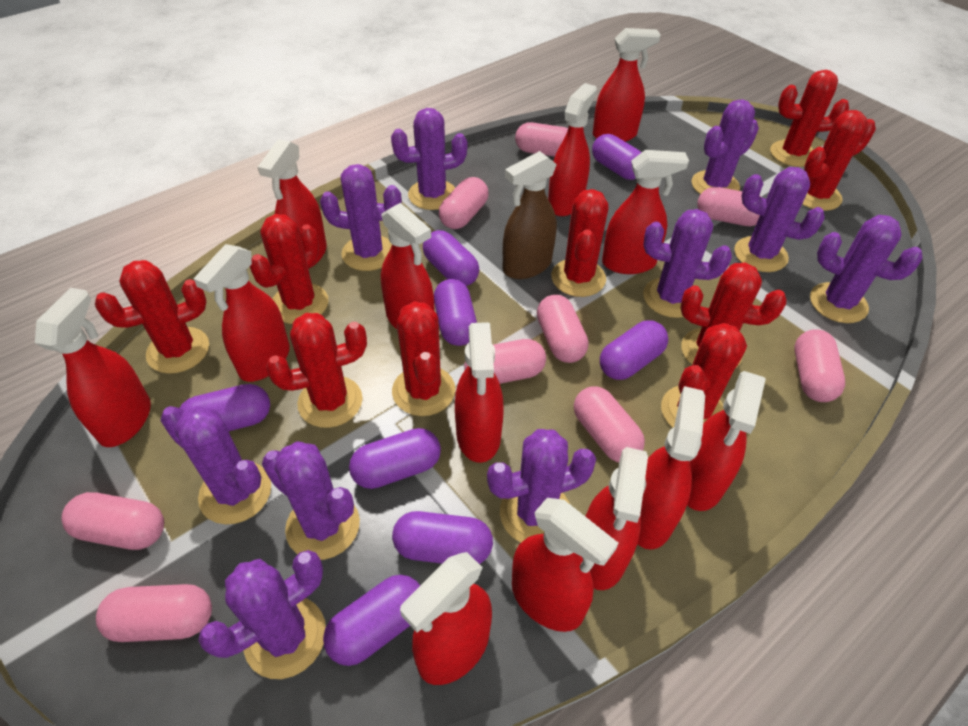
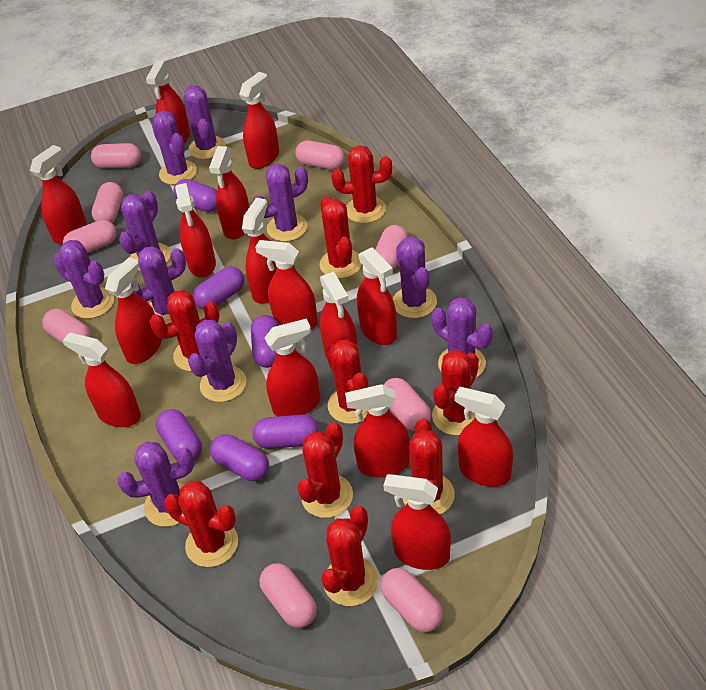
brown spray bottle: 1 -> 0
purple capsule: 8 -> 6
red spray bottle: 13 -> 15

